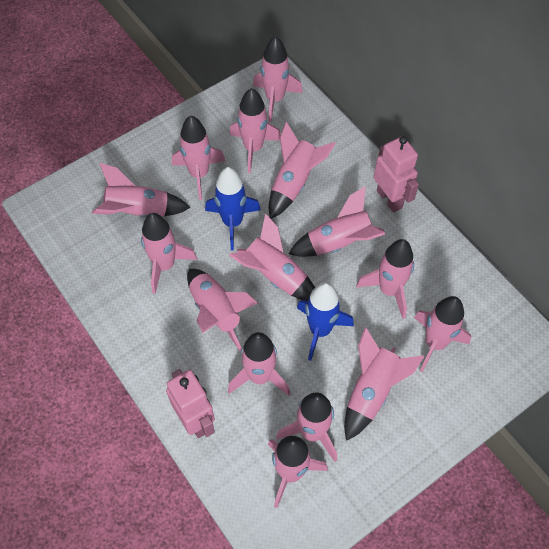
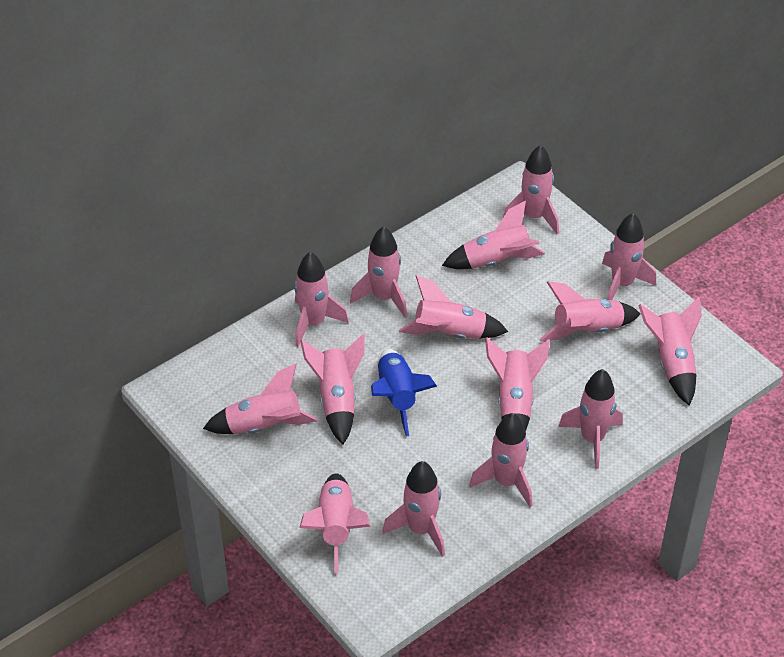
blue rocket: 2 -> 1
pink robot: 2 -> 0

